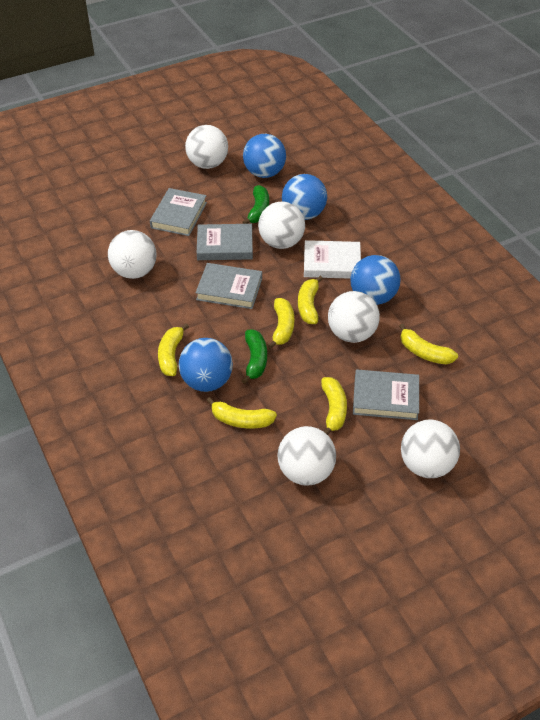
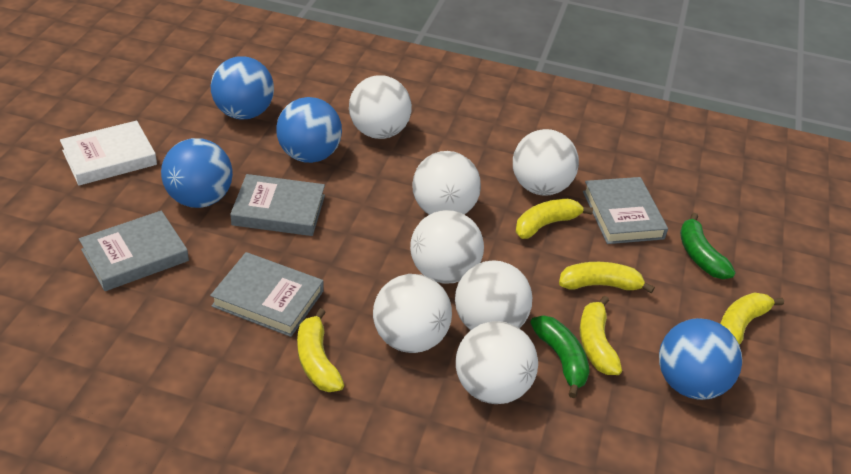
white ball: 6 -> 7
yellow banana: 6 -> 5

